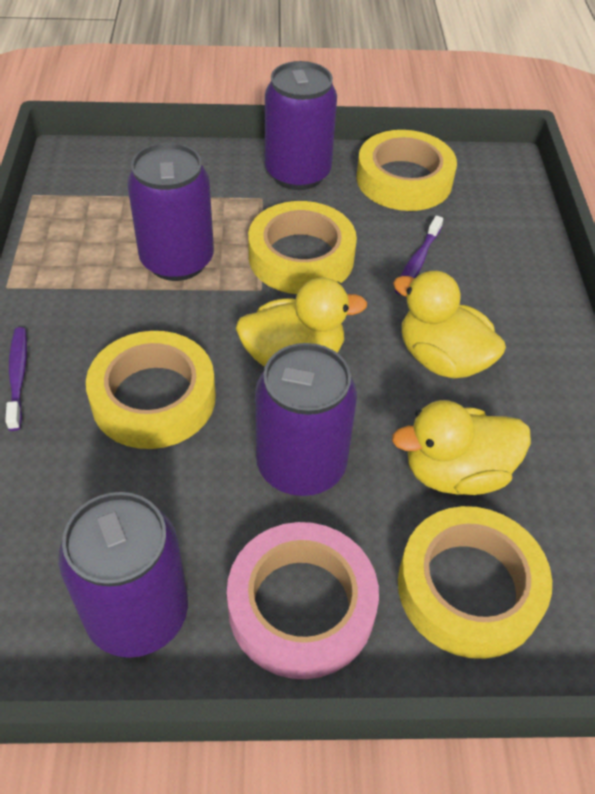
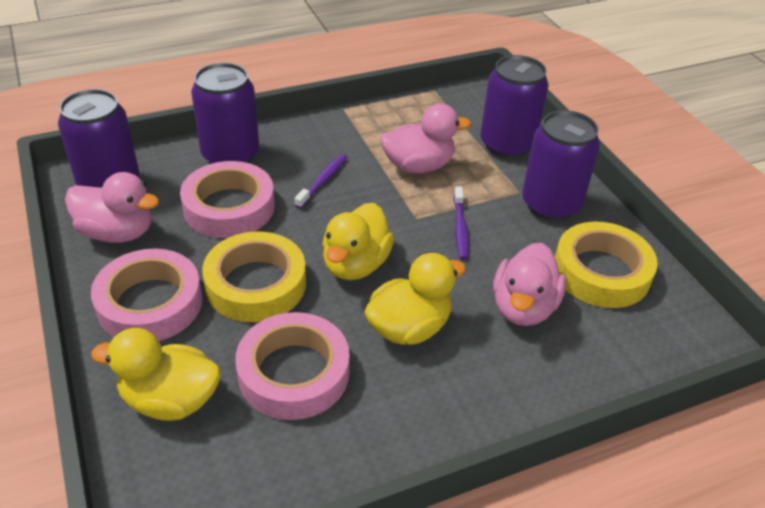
pink duck: 0 -> 3
pink tape: 1 -> 3
yellow tape: 4 -> 2

